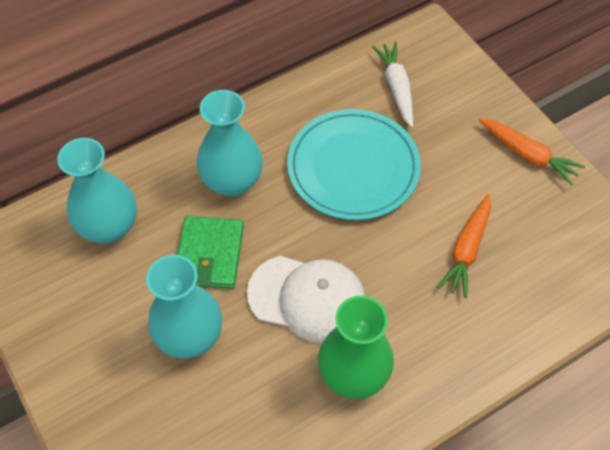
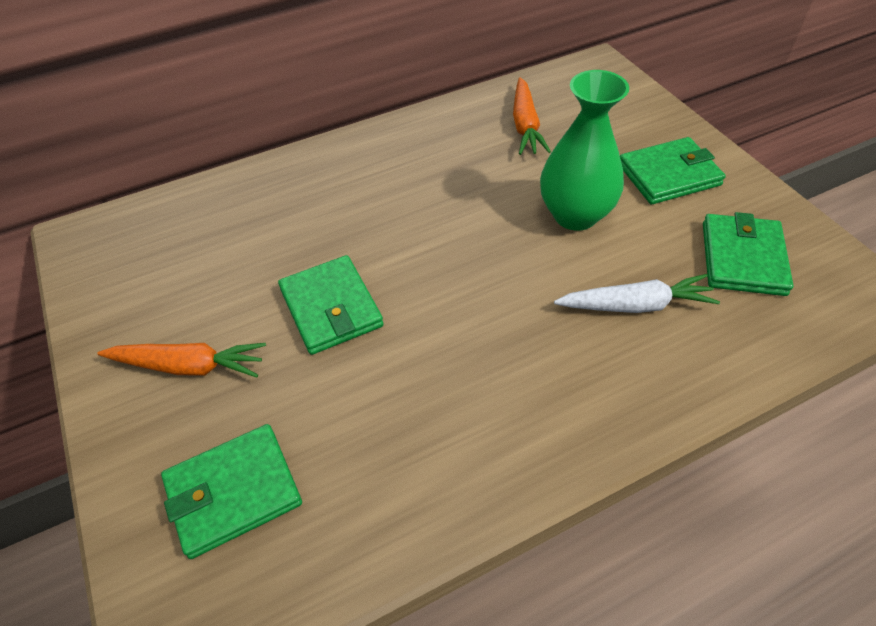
green wallet: 1 -> 4
turquoise plate: 1 -> 0
turquoise vase: 3 -> 0
white cap: 1 -> 0

